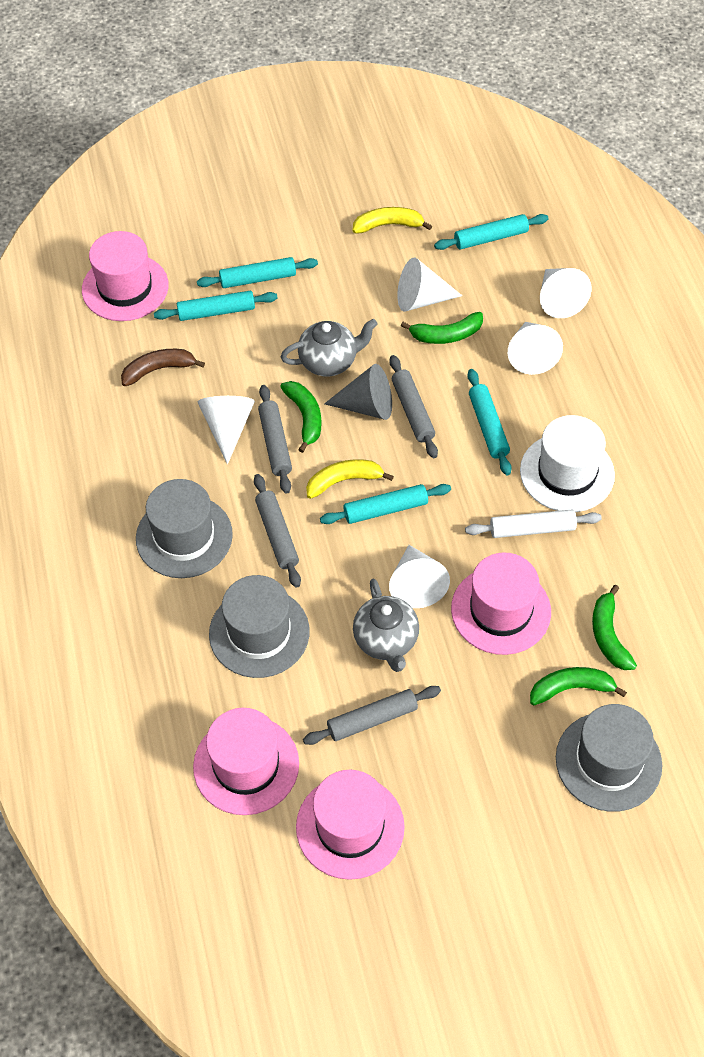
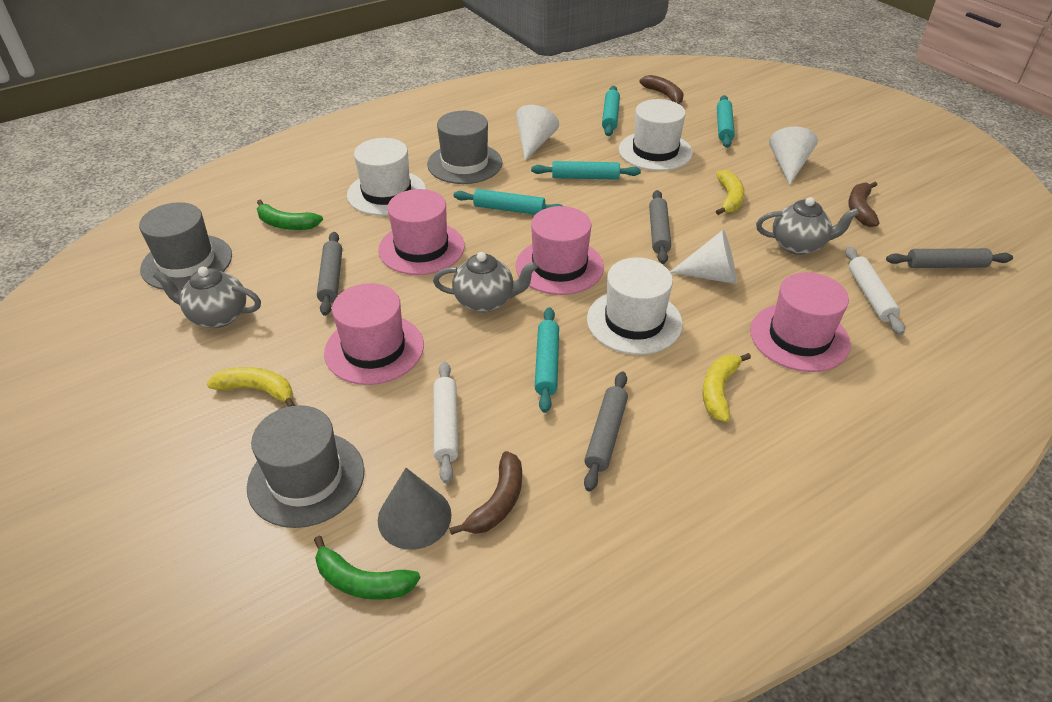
brown banana: 1 -> 3
green banana: 4 -> 2
grey teapot: 2 -> 3
white cone: 5 -> 3
white hat: 1 -> 3
white rolling pin: 1 -> 2
yellow banana: 2 -> 3

